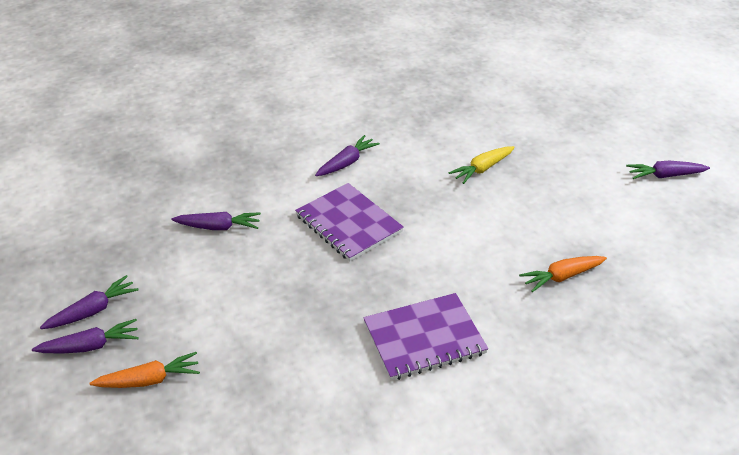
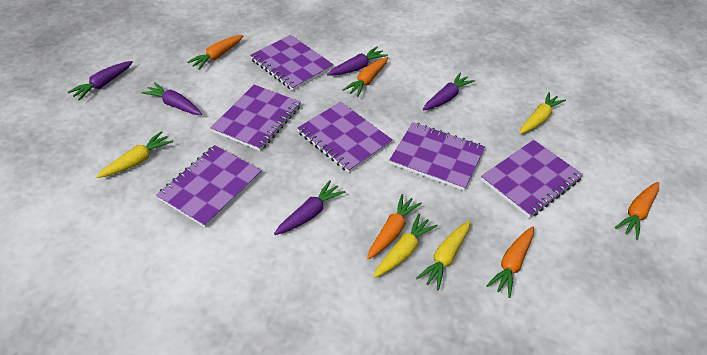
orange carrot: 2 -> 5
purple notebook: 2 -> 6
yellow carrot: 1 -> 4

